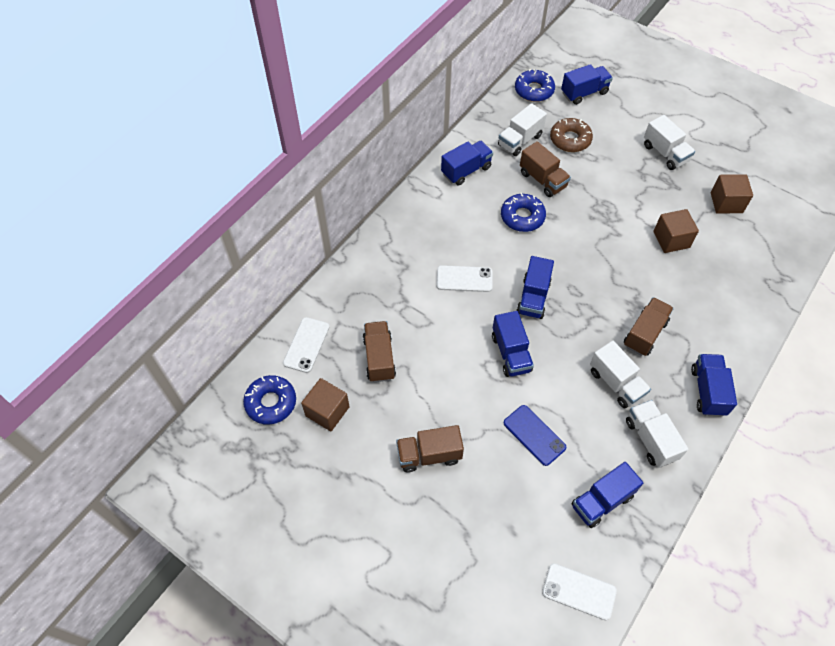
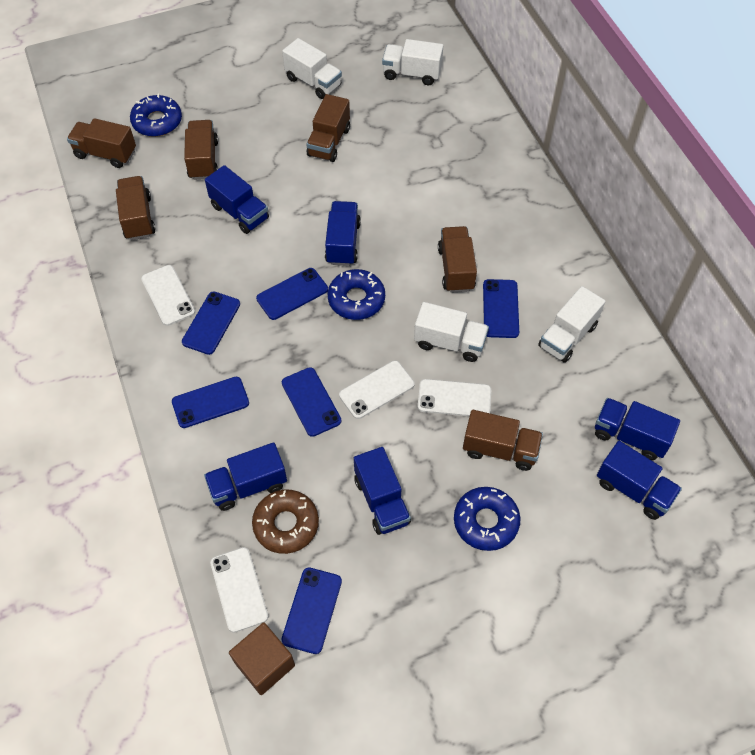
blue phone: 1 -> 6
brown cube: 3 -> 1
brown truck: 4 -> 6
white phone: 3 -> 4

